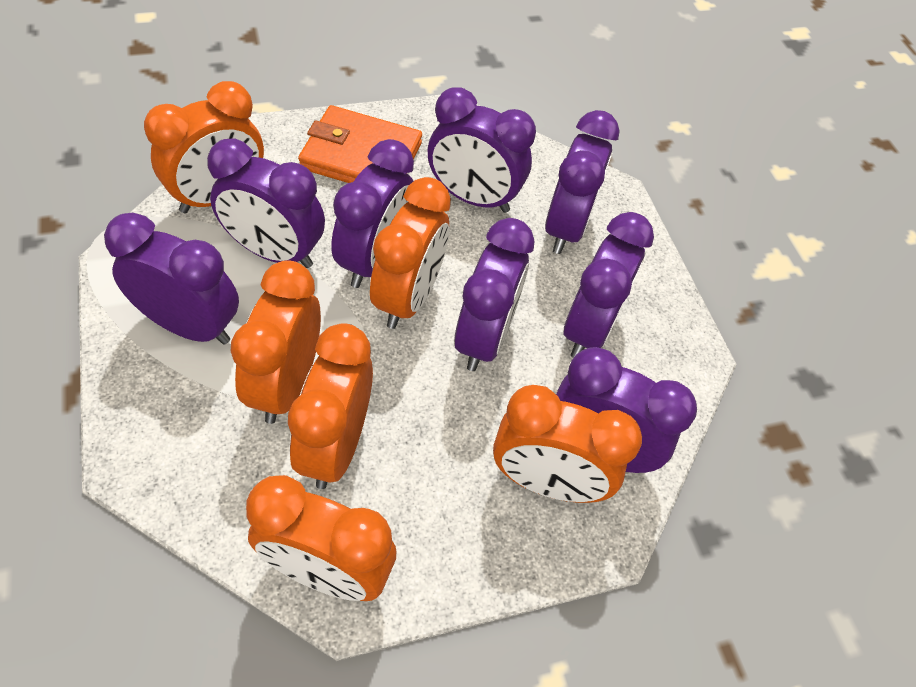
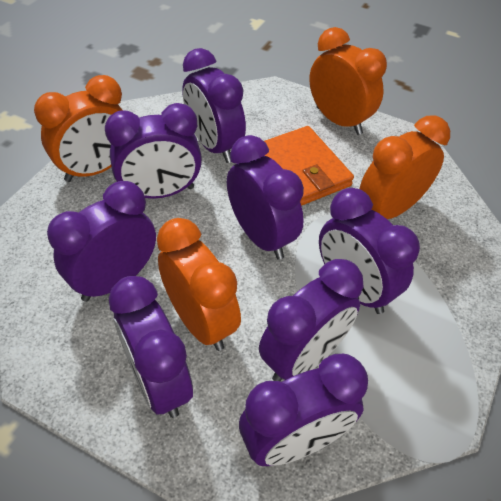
orange clock: 6 -> 4

